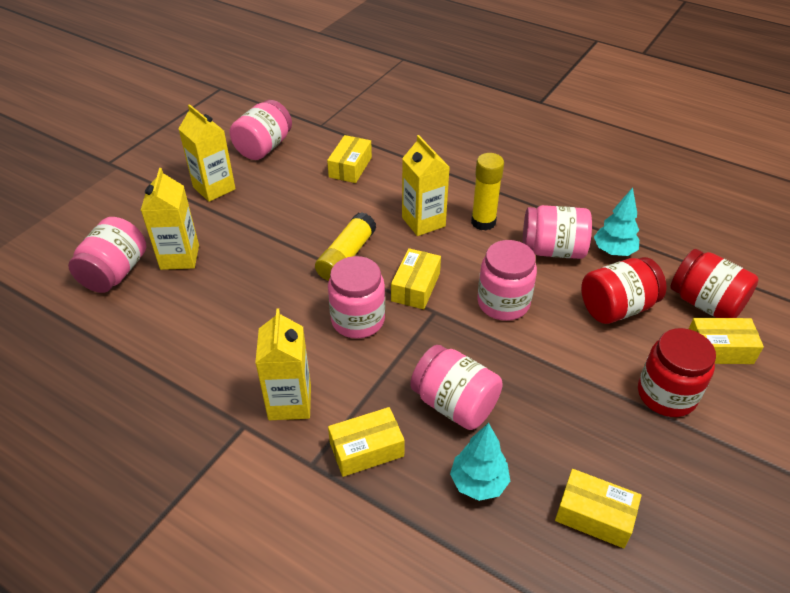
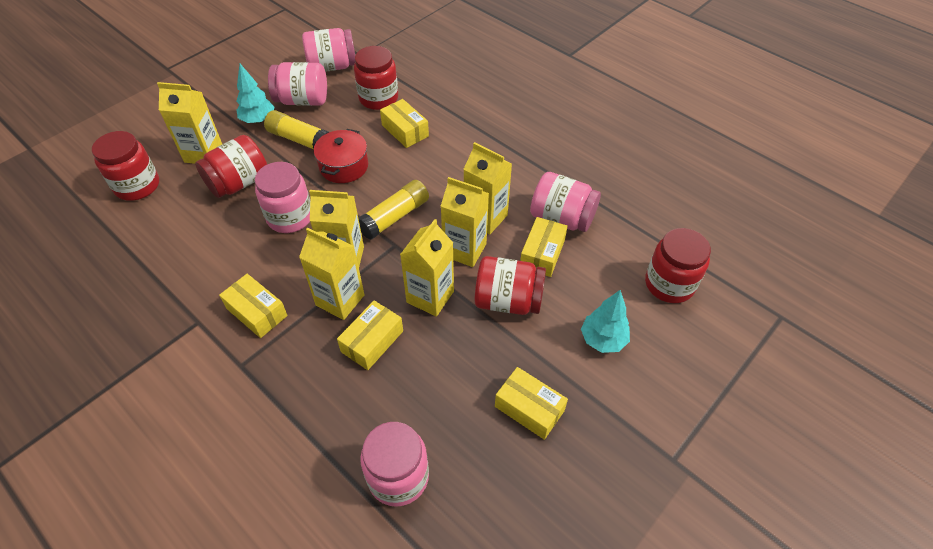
pink jar: 6 -> 5
red jar: 3 -> 5
red pot: 0 -> 1
yellow carton: 4 -> 6

